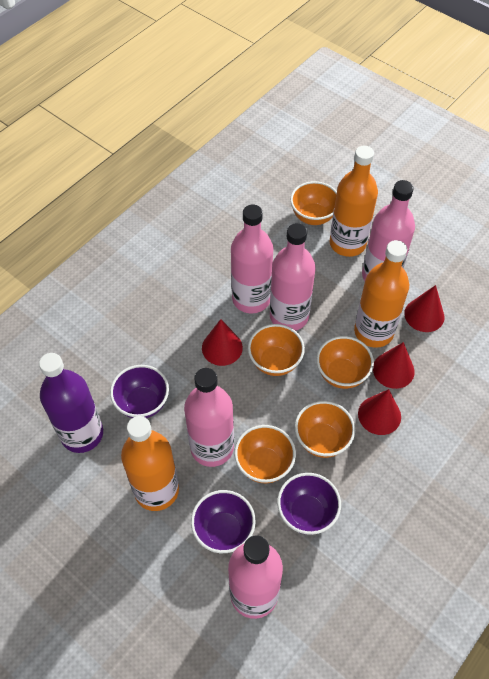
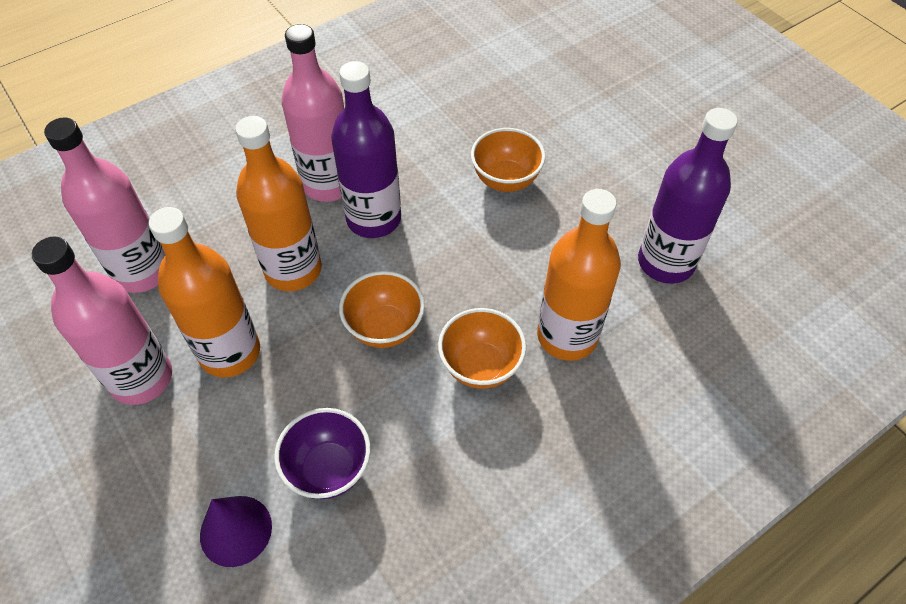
orange bowl: 5 -> 3
pink bottle: 5 -> 3
purple bottle: 1 -> 2
purple bowl: 3 -> 1
purple cone: 0 -> 1
red cone: 4 -> 0

